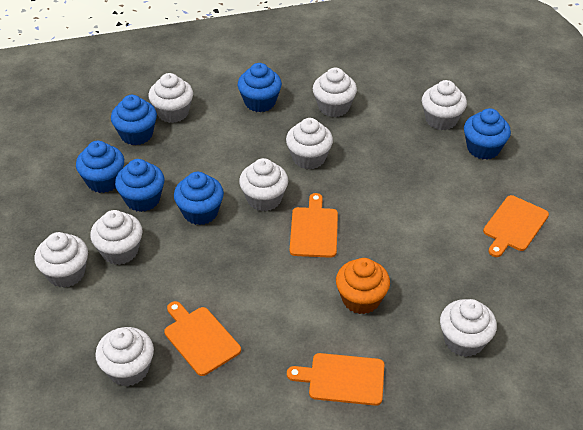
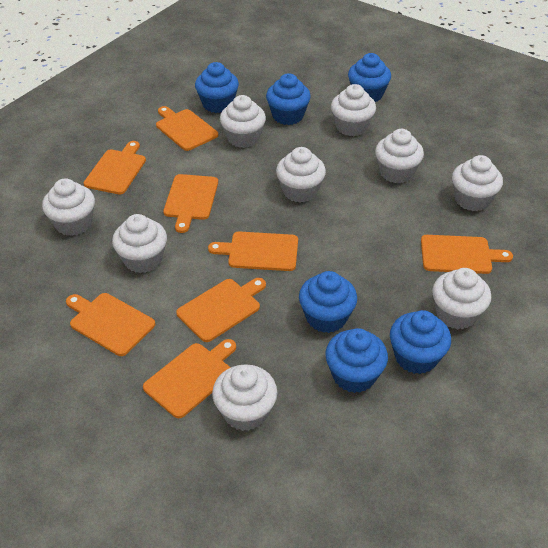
orange cupcake: 1 -> 0
orange cutting board: 4 -> 8

